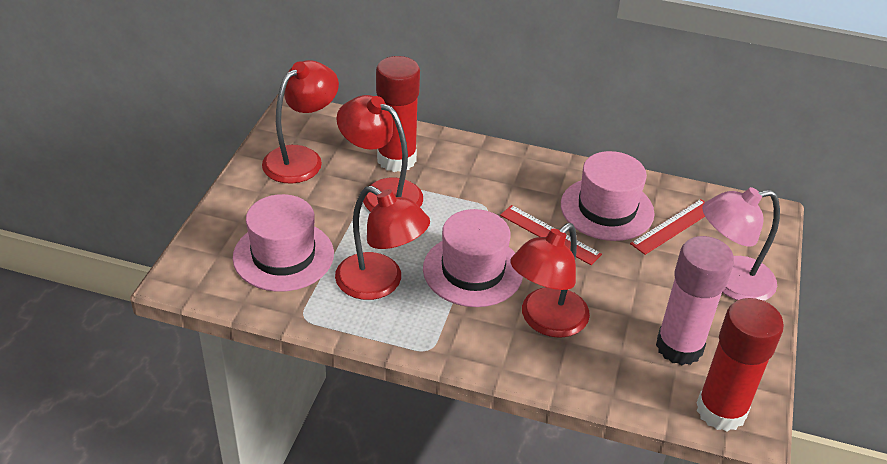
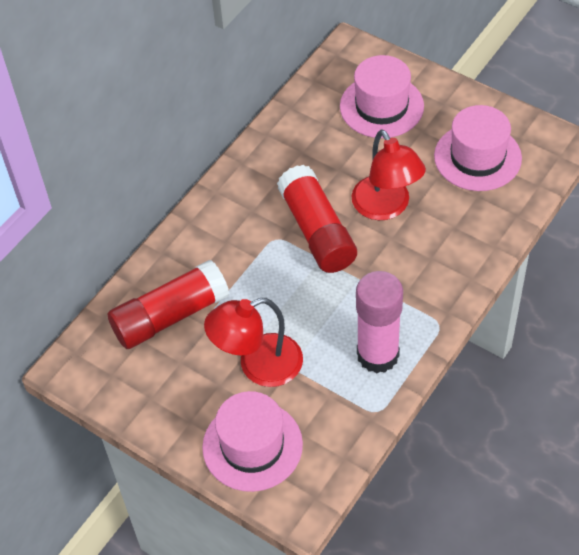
pink lamp: 1 -> 0
red lamp: 4 -> 2
red ruler: 2 -> 0

